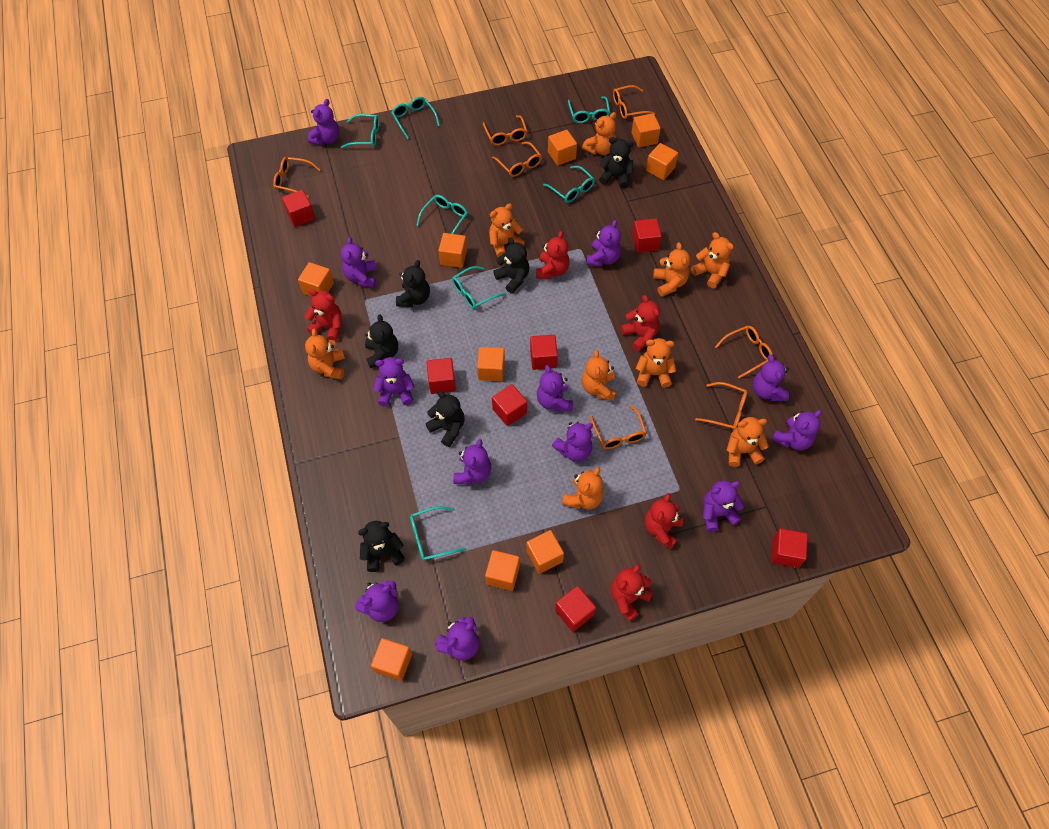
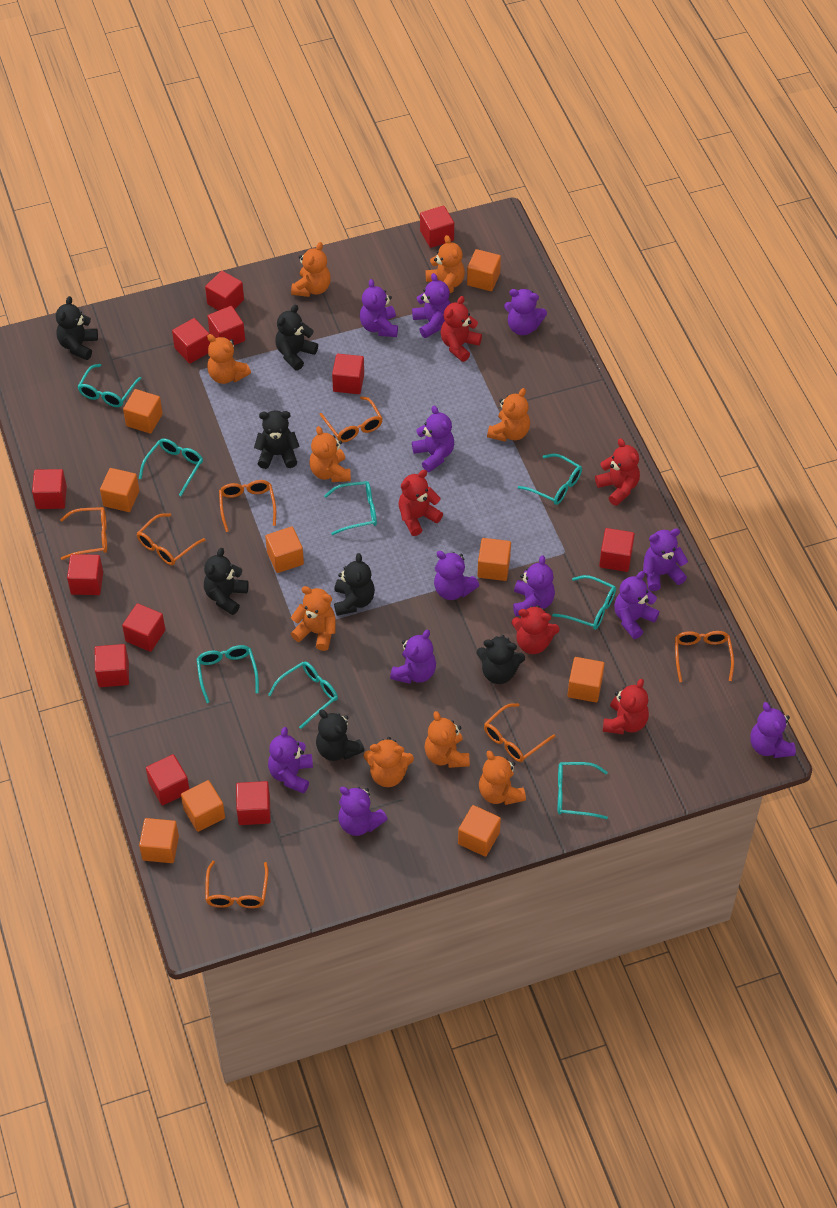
black teddy bear: 6 -> 7
red cube: 7 -> 12
turquoise glasses: 7 -> 8

